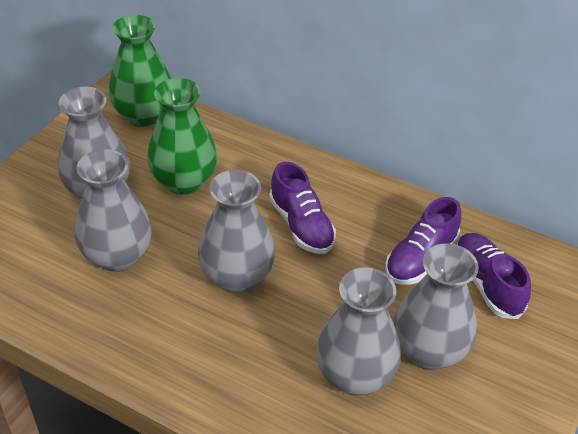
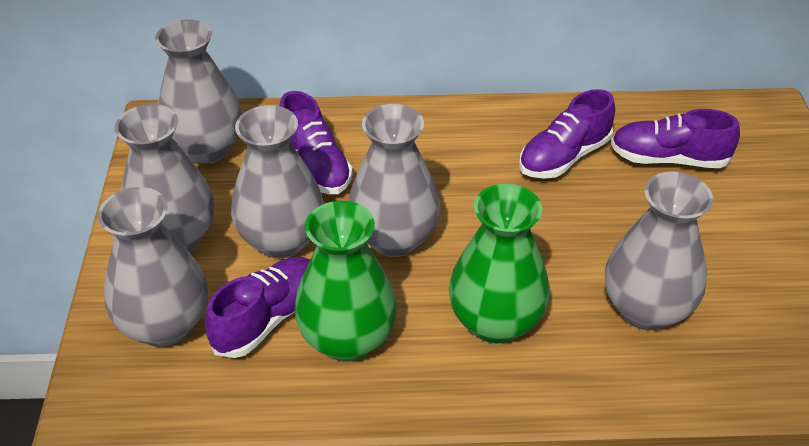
grey vase: 5 -> 6
purple shoe: 3 -> 4

